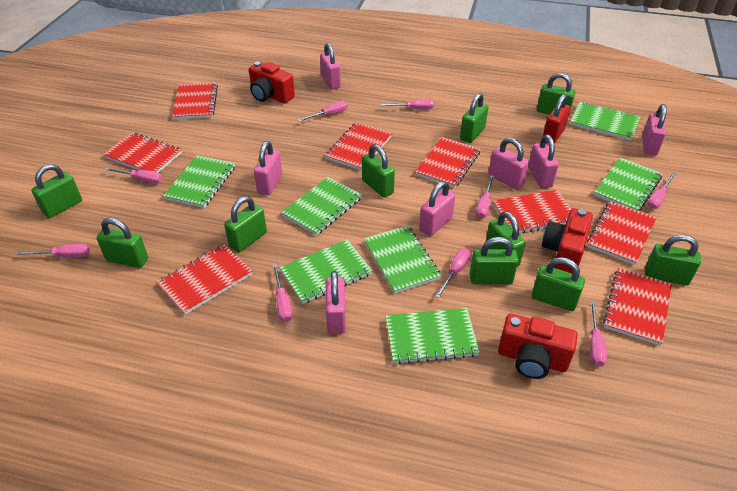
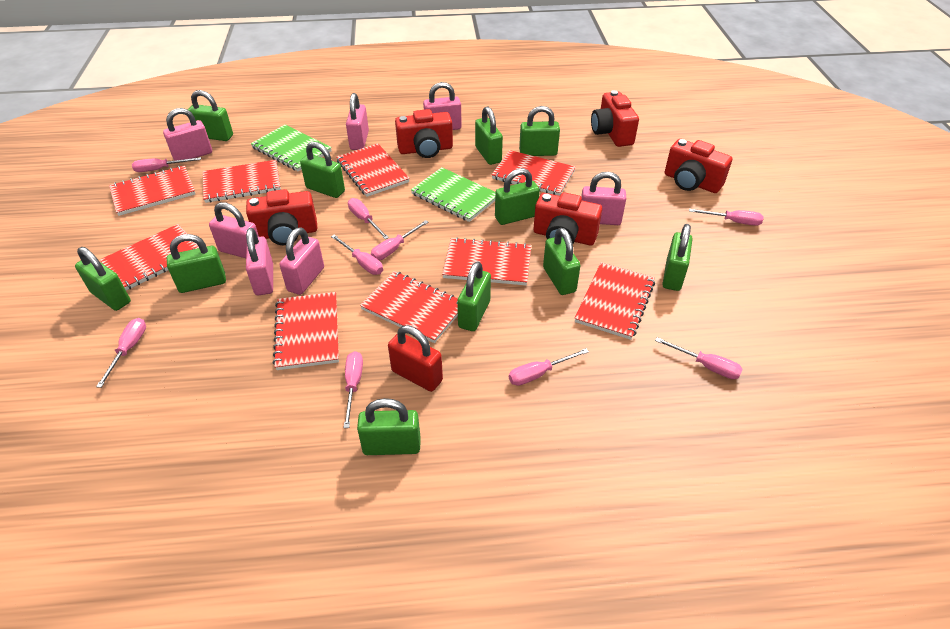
green notebook: 7 -> 2
green padlock: 10 -> 11
red camera: 3 -> 5
red notebook: 8 -> 9

